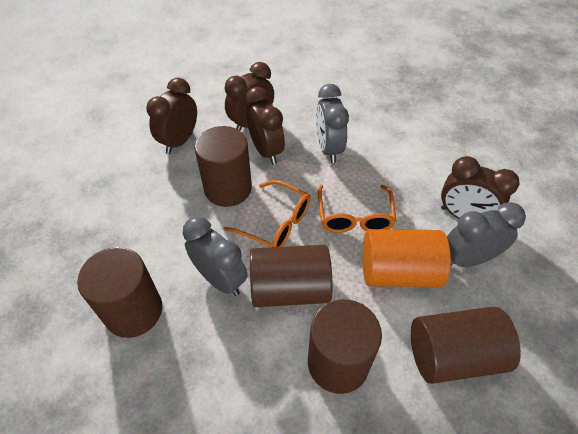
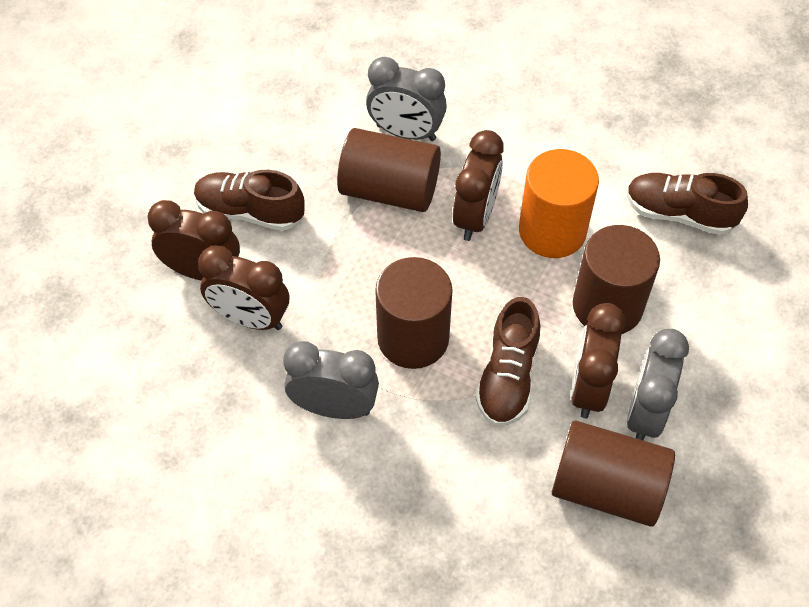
brown cylinder: 5 -> 4
brown shoe: 0 -> 3
orange glasses: 2 -> 0

